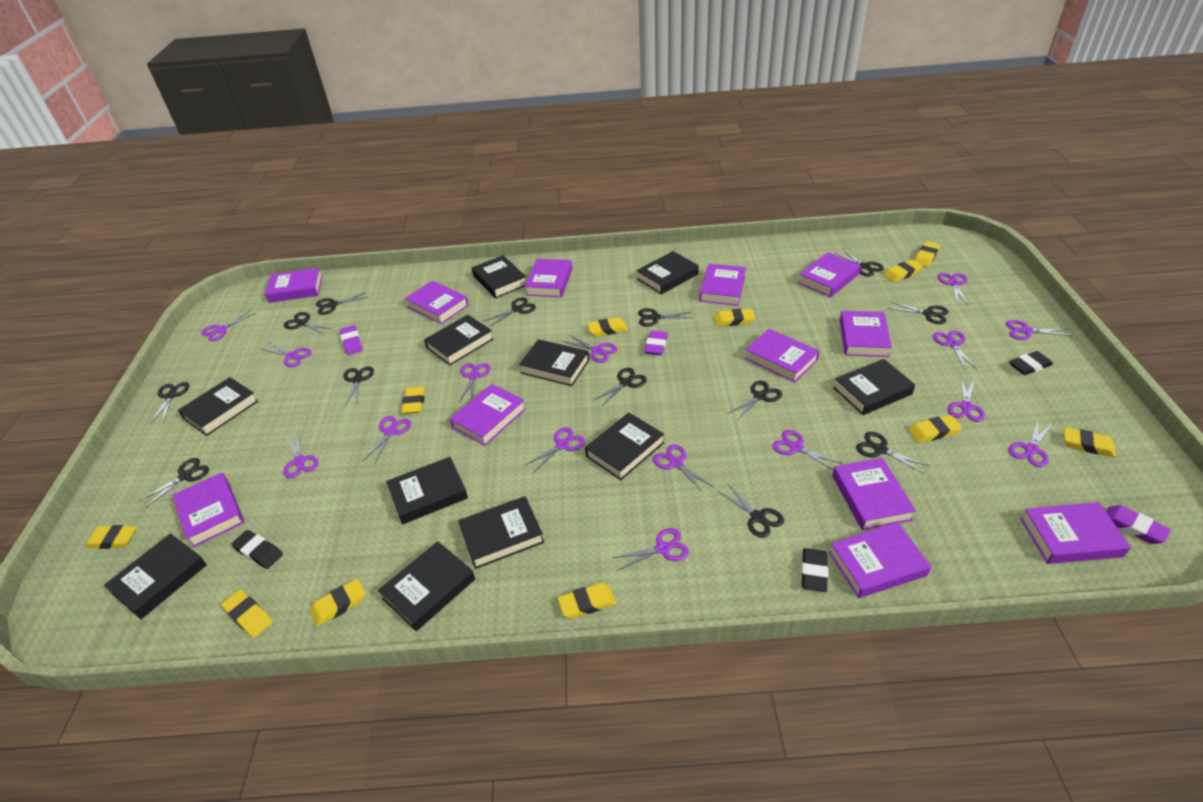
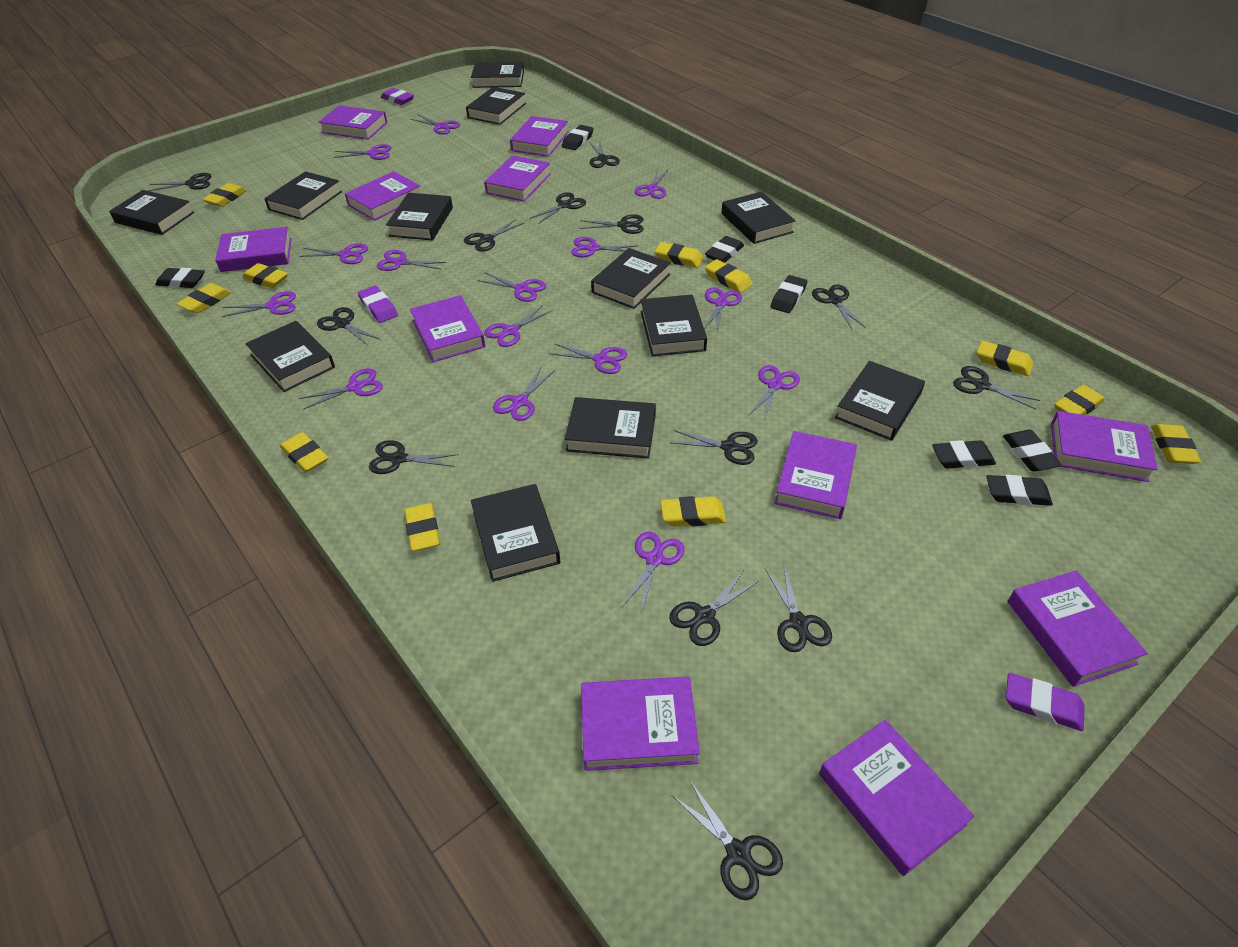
black book: 11 -> 12
black eraser: 3 -> 7
purple book: 12 -> 11

